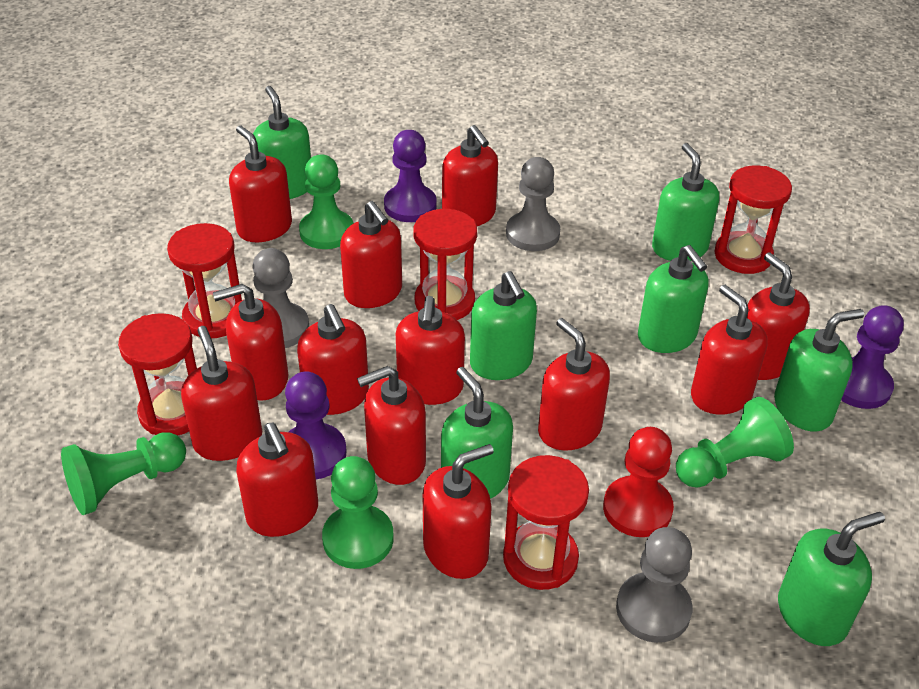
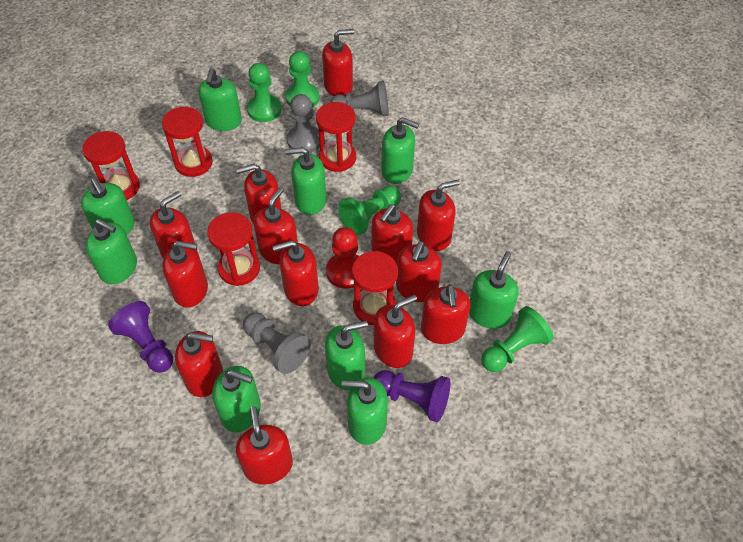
green soap dispenser: 7 -> 9
purple pawn: 3 -> 2

